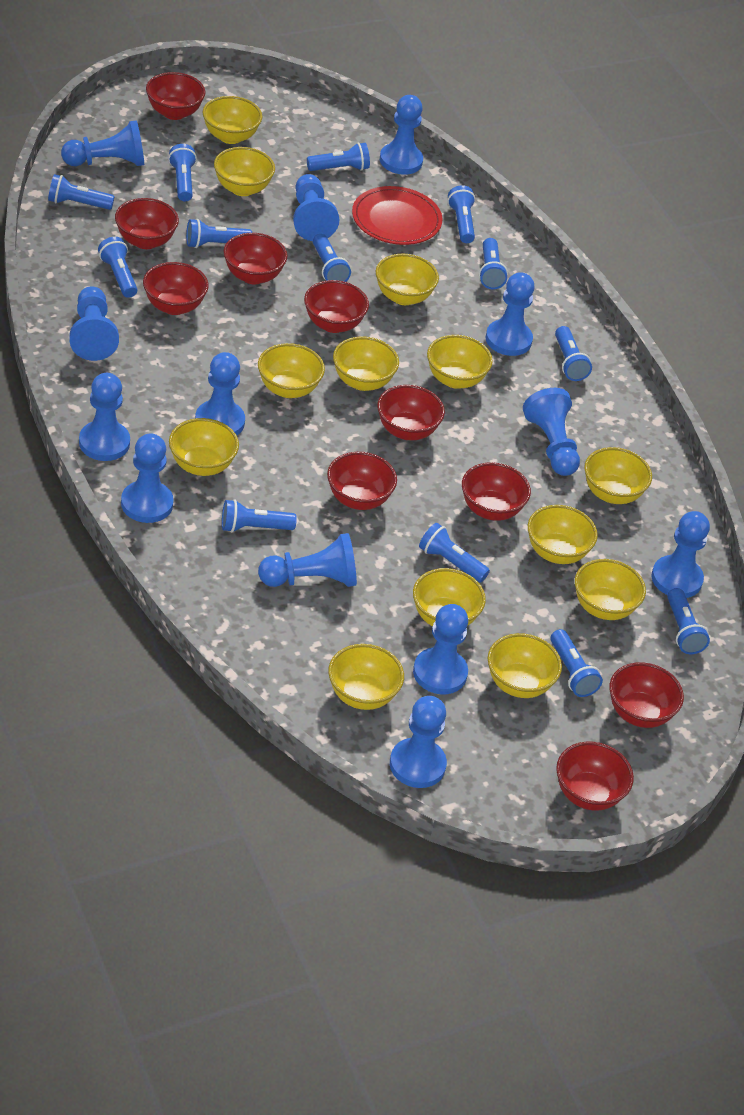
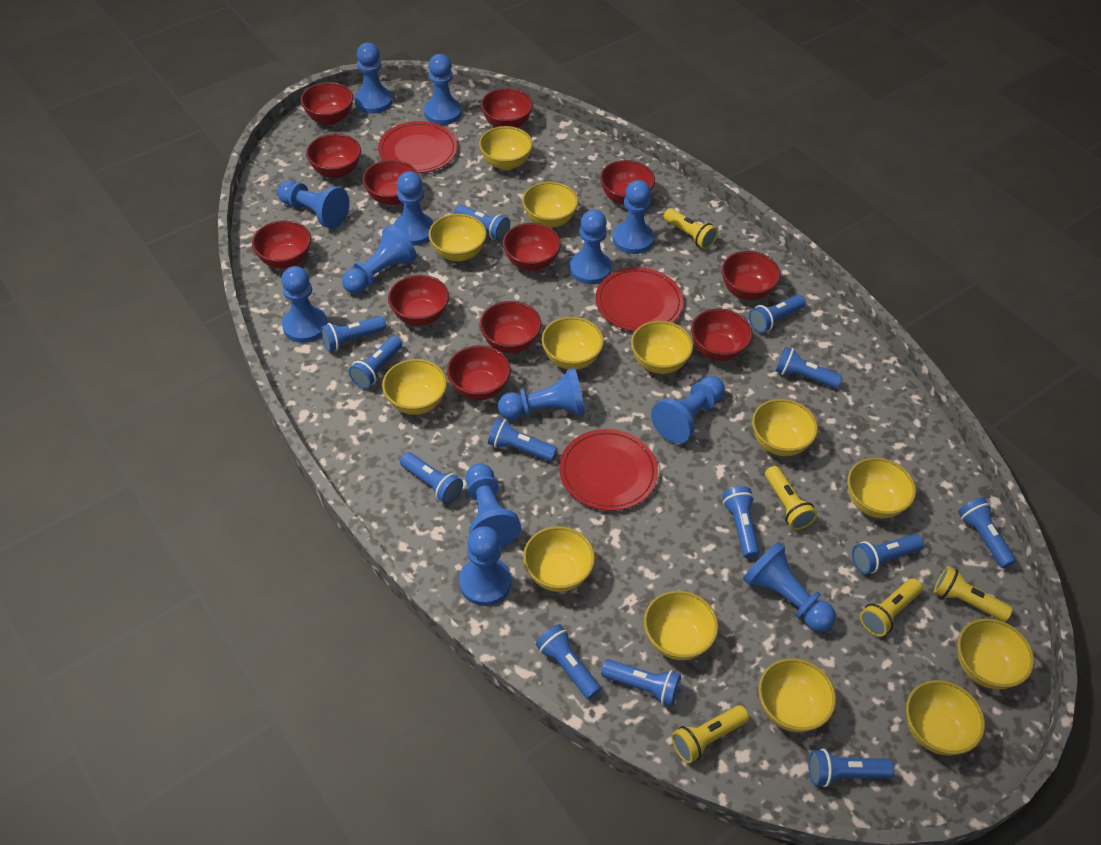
red bowl: 10 -> 12
red plate: 1 -> 3
yellow flashlight: 0 -> 5

